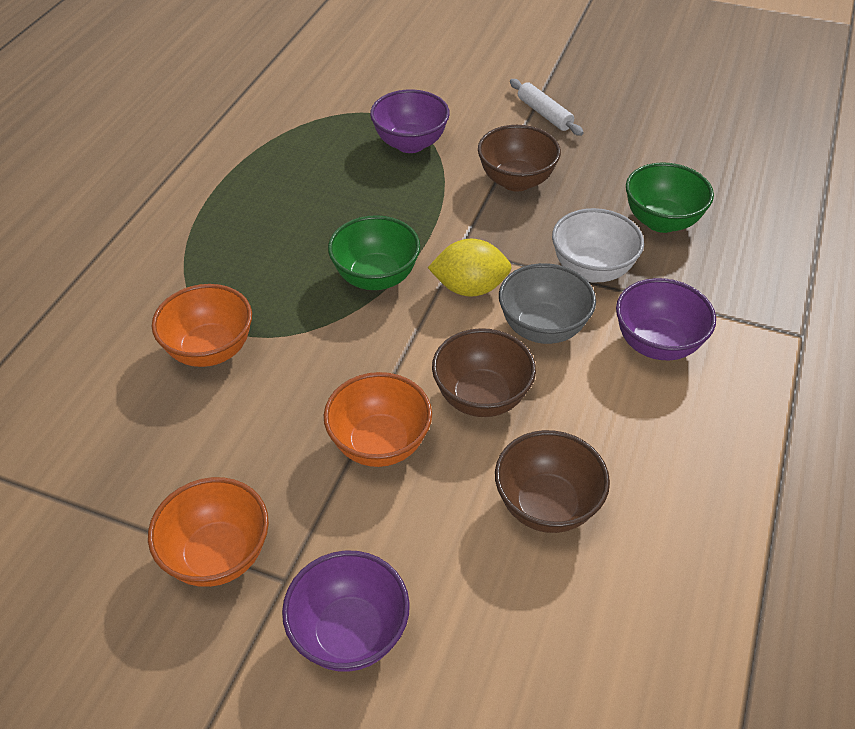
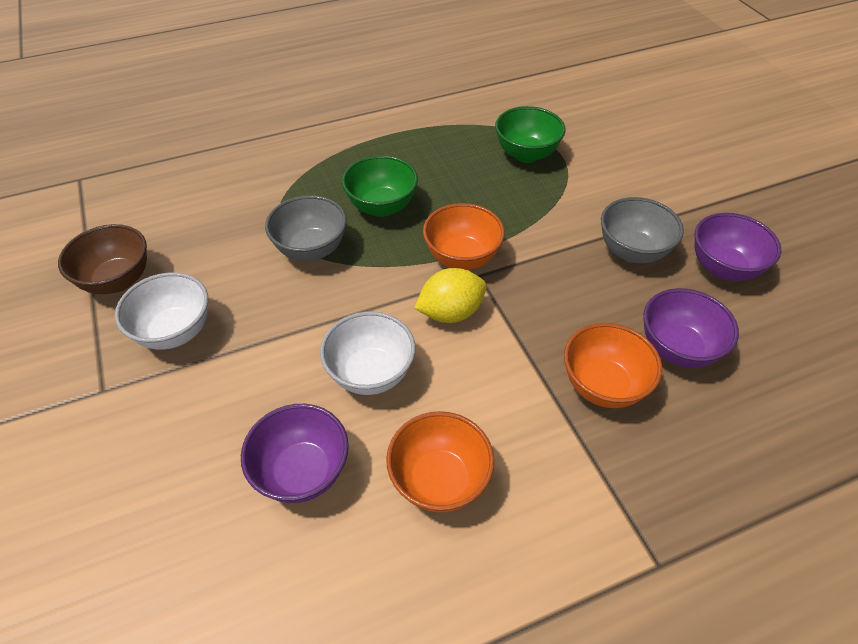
brown bowl: 3 -> 1
grey bowl: 1 -> 2
white bowl: 1 -> 2
white rolling pin: 1 -> 0

